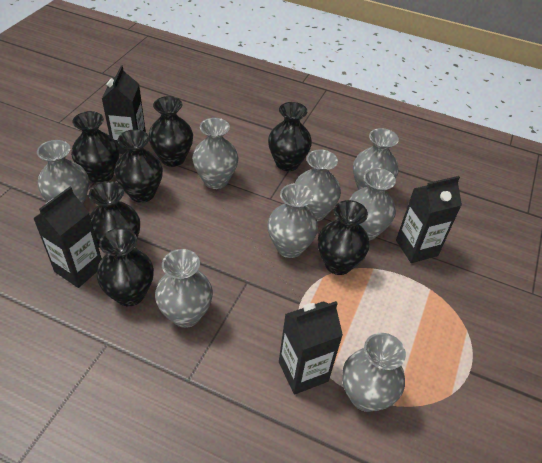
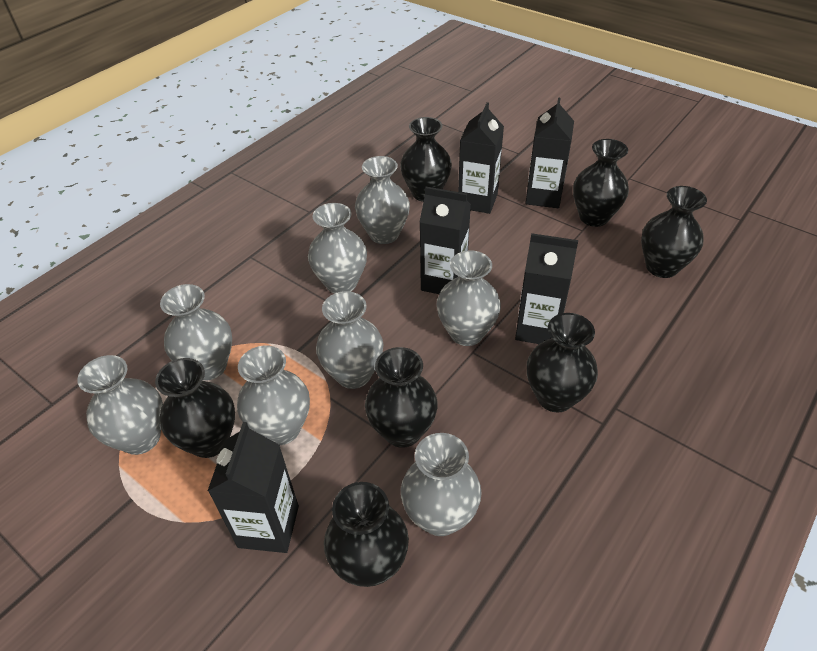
black carton: 4 -> 5

